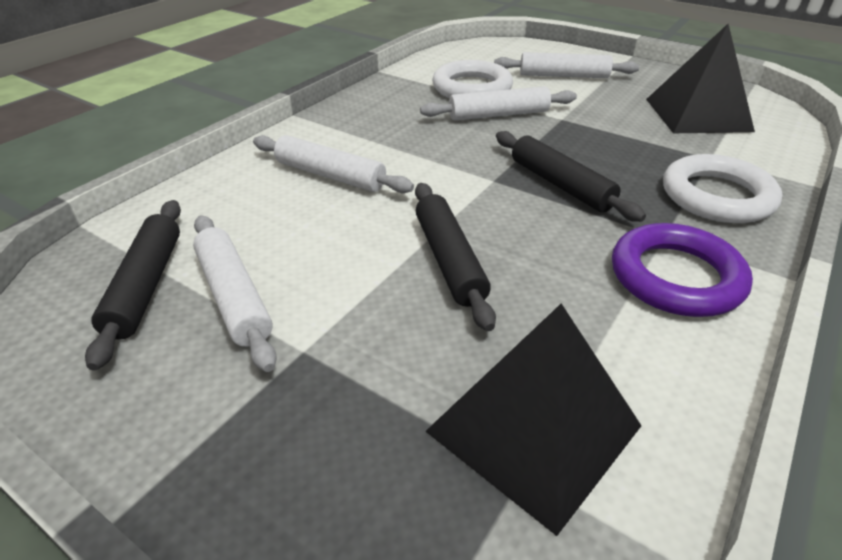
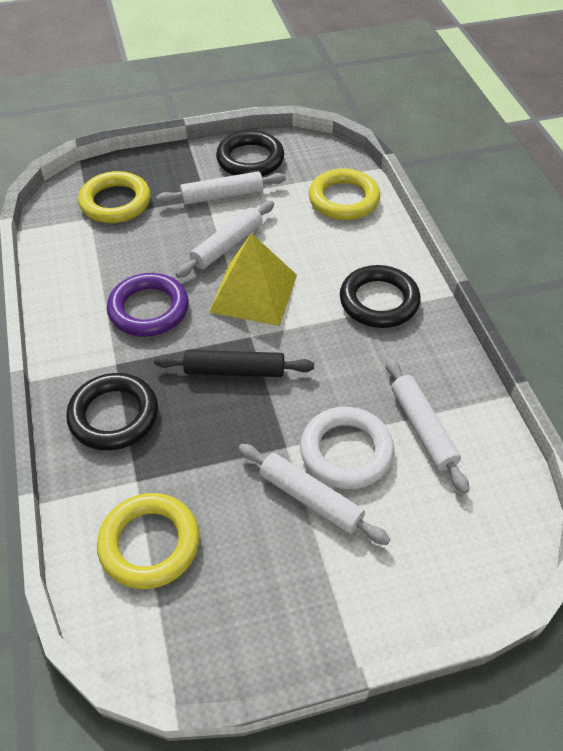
black pyramid: 2 -> 0
black ring: 0 -> 3
black rolling pin: 3 -> 1
white ring: 2 -> 1
yellow pyramid: 0 -> 1
yellow ring: 0 -> 3

